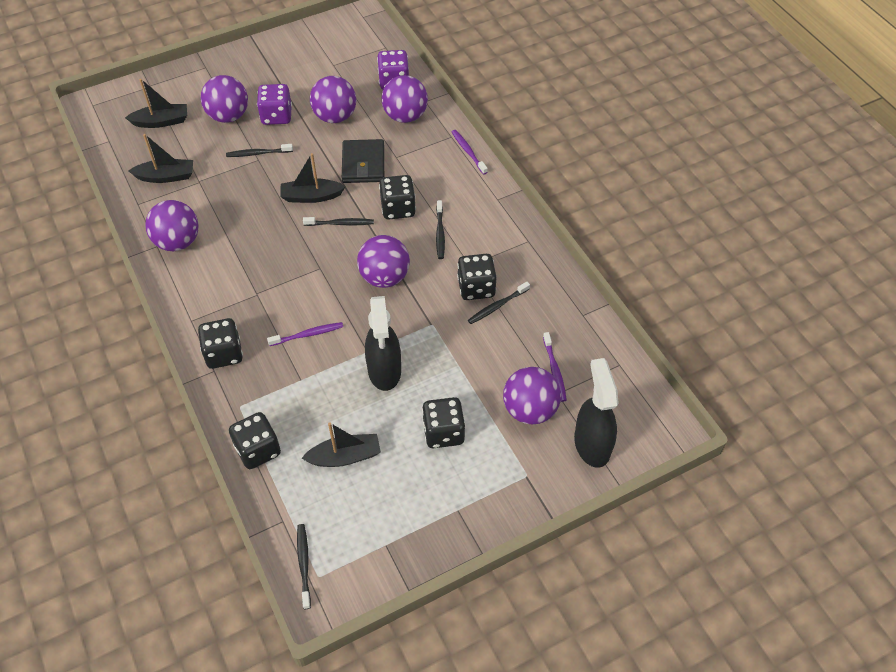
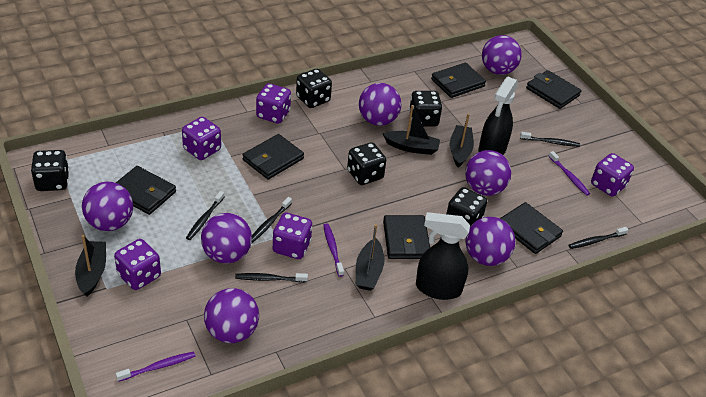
black wallet: 1 -> 6
purple ball: 6 -> 7
purple dice: 2 -> 5

